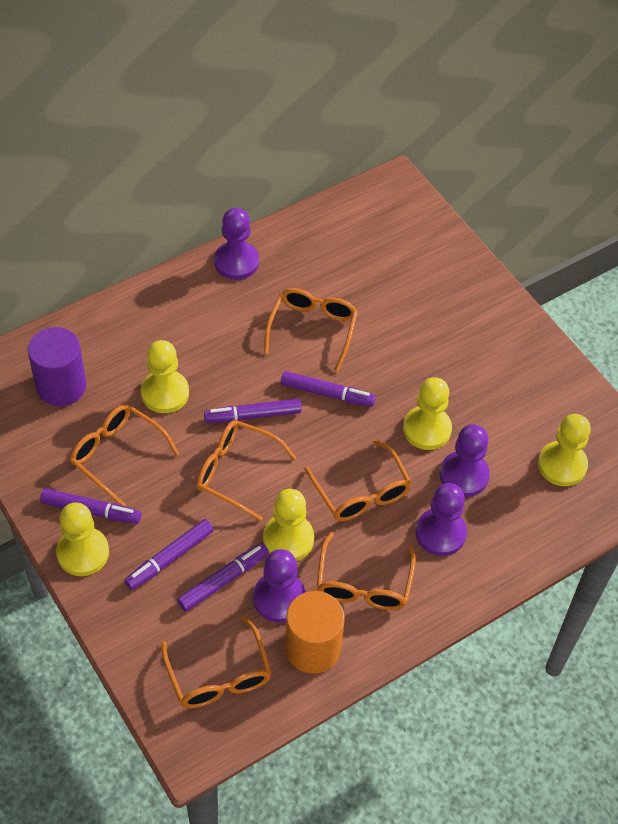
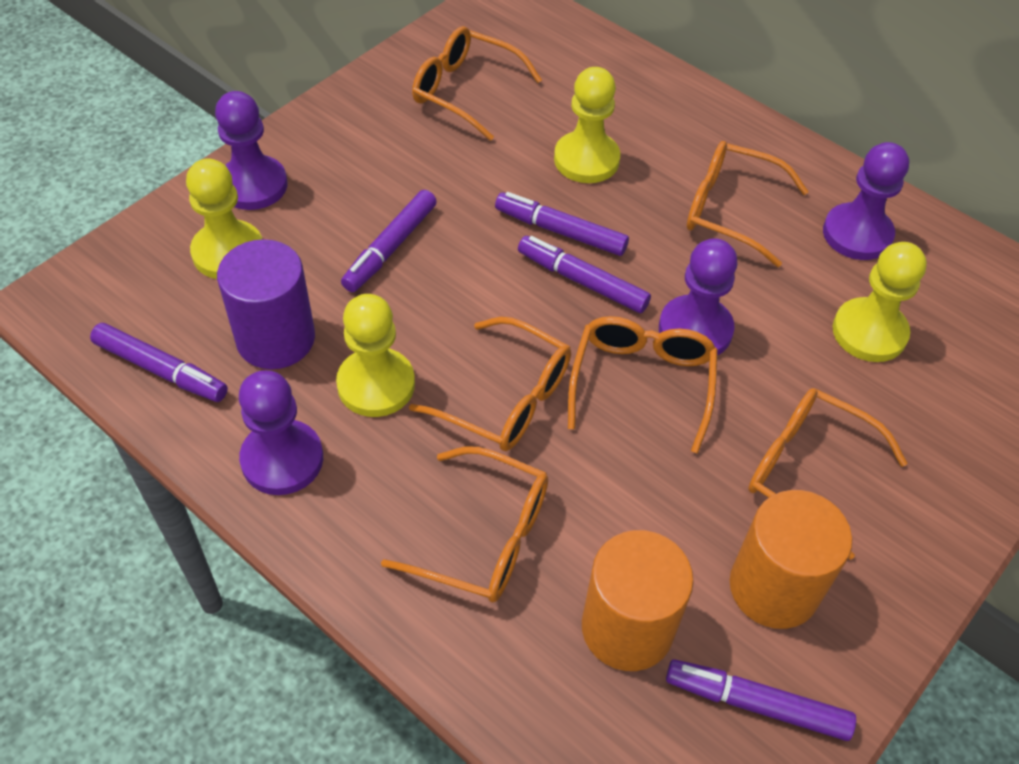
orange cylinder: 1 -> 2
yellow pawn: 5 -> 4

